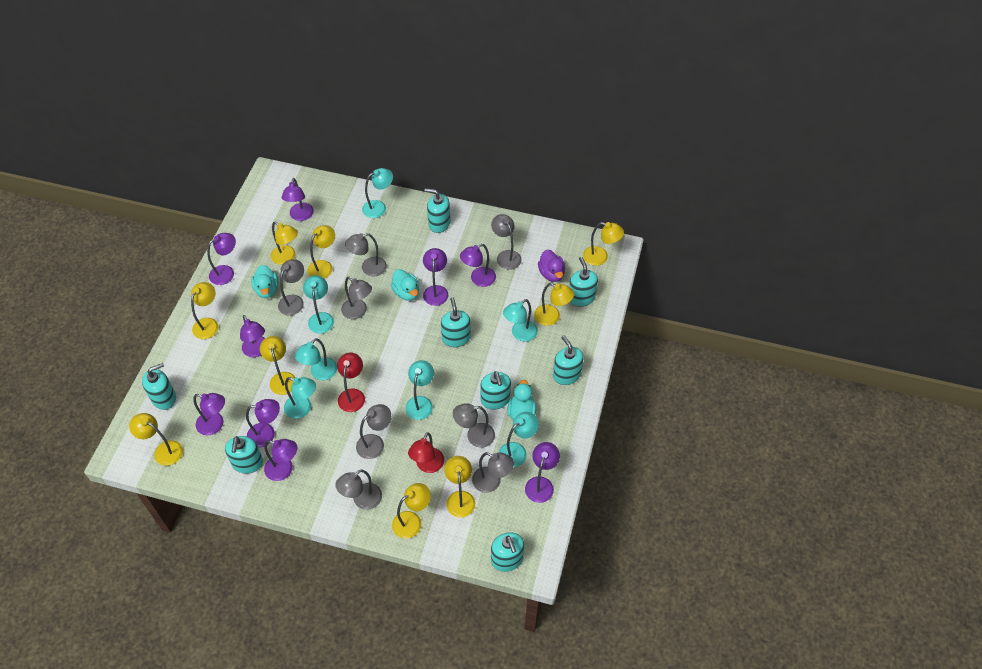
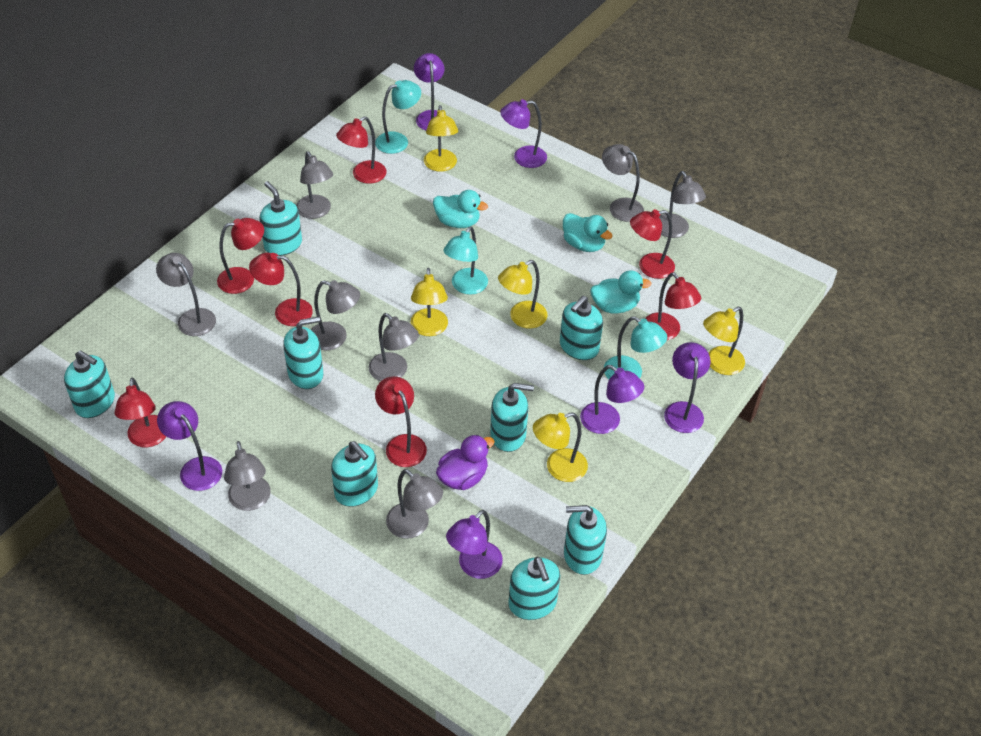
purple lamp: 9 -> 6
red lamp: 2 -> 7
turquoise lamp: 7 -> 3
yellow lamp: 9 -> 5

